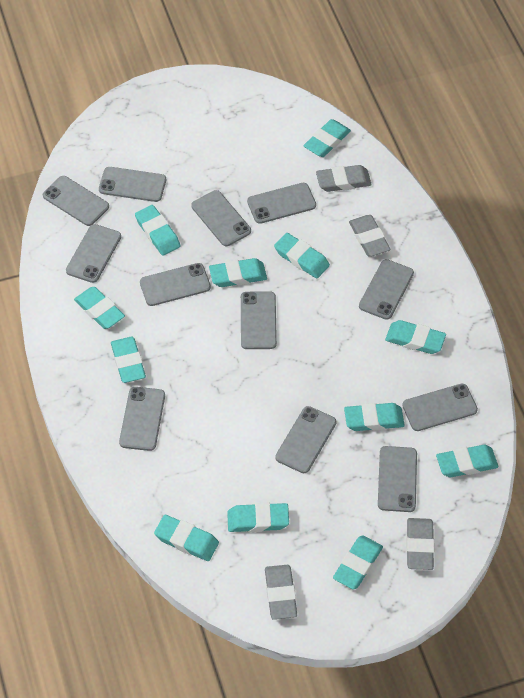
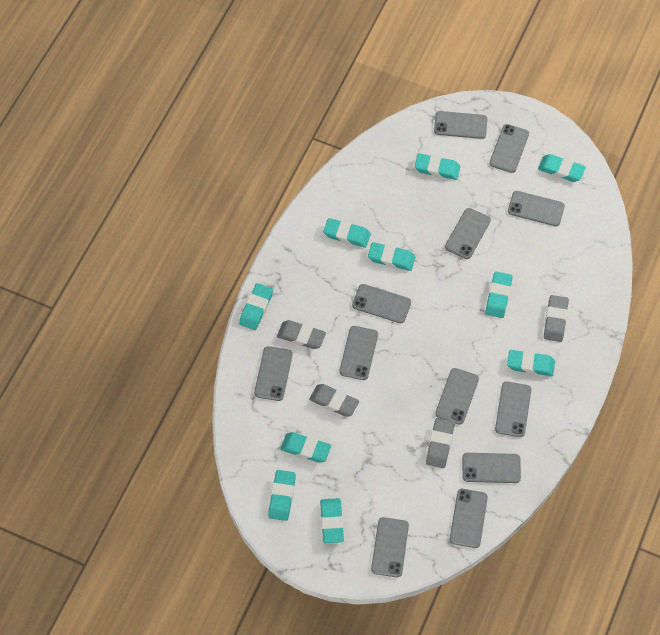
turquoise eraser: 12 -> 10

